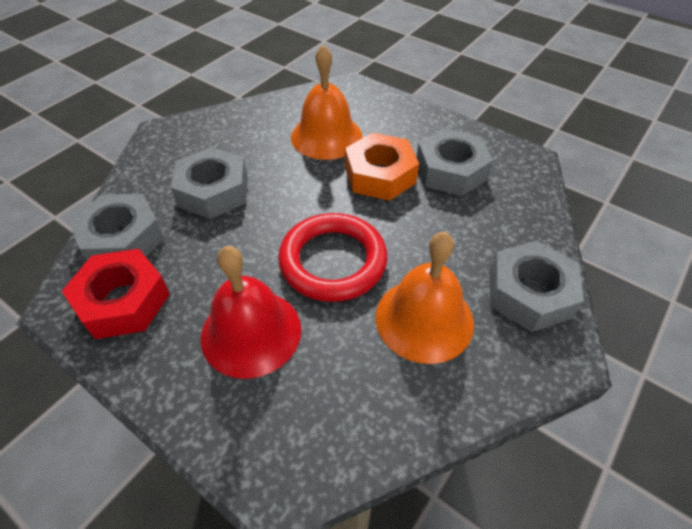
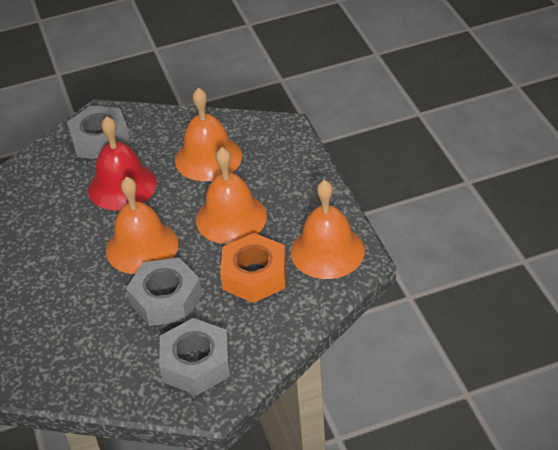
grey nut: 4 -> 3
orange bell: 2 -> 4
red nut: 1 -> 0
red ring: 1 -> 0

